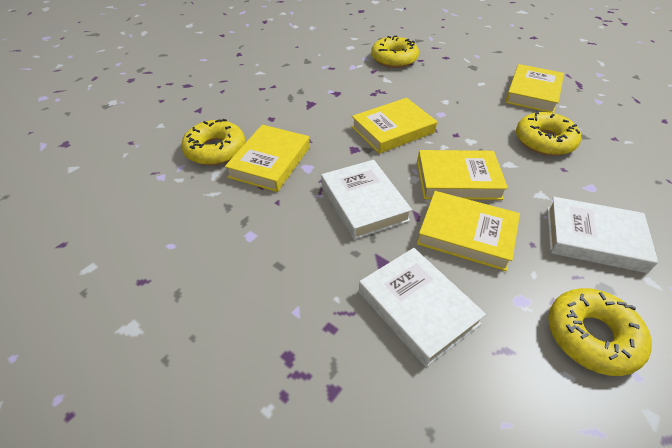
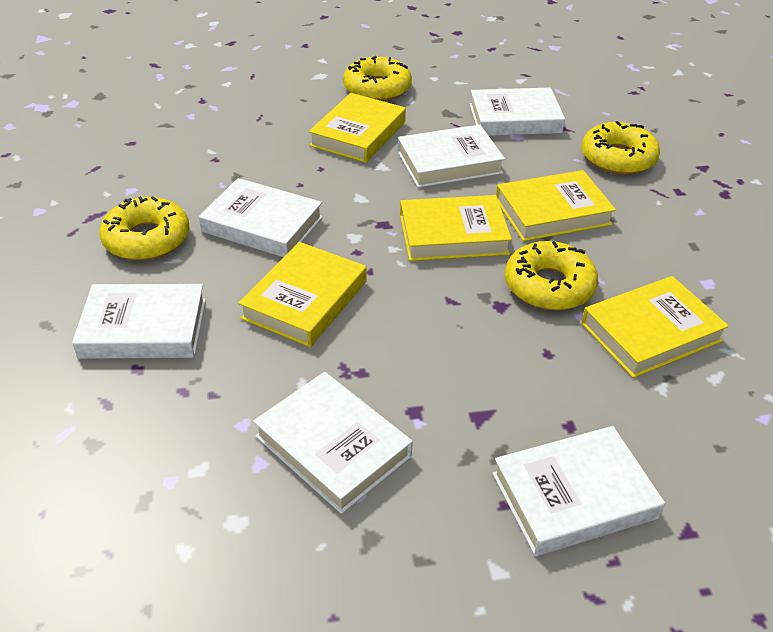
white book: 3 -> 6

